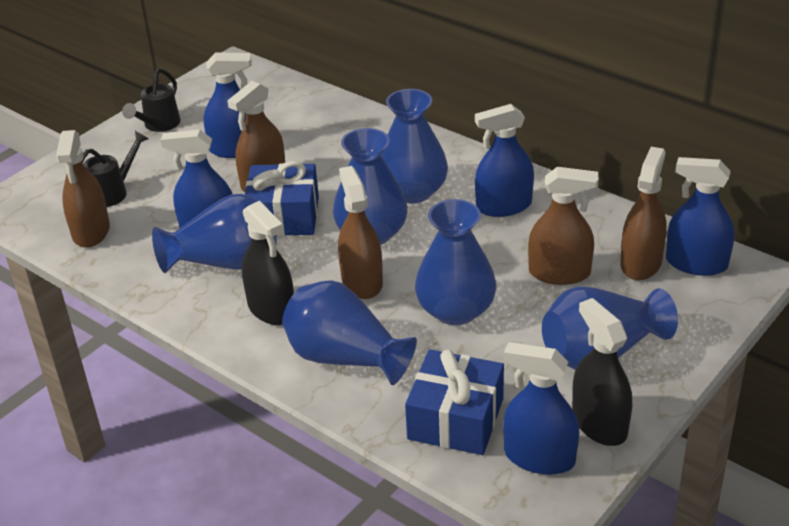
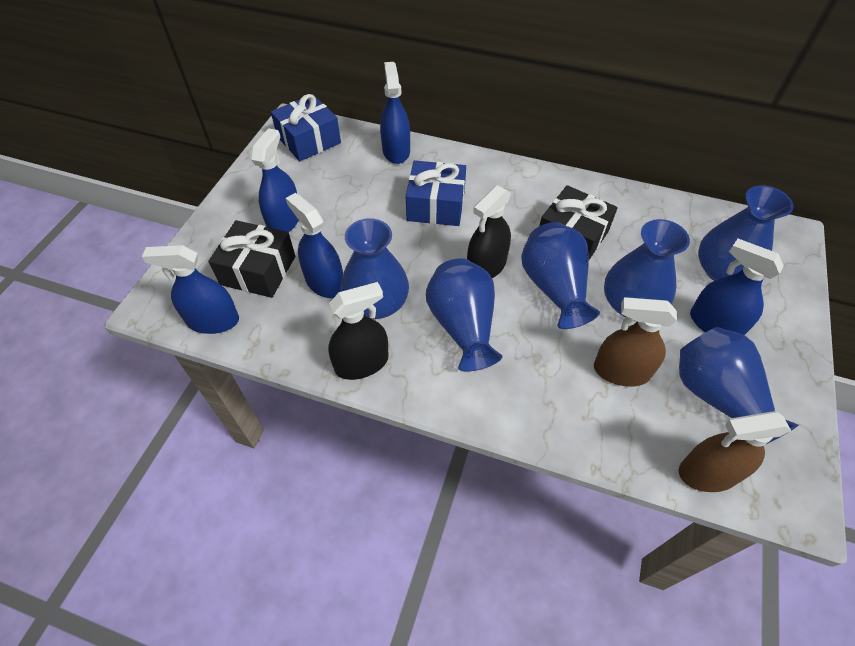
black gift: 0 -> 2
black watering can: 2 -> 0
brown spray bottle: 5 -> 2

